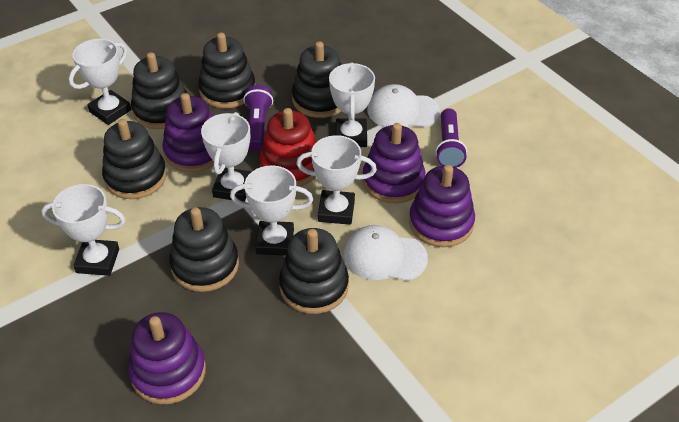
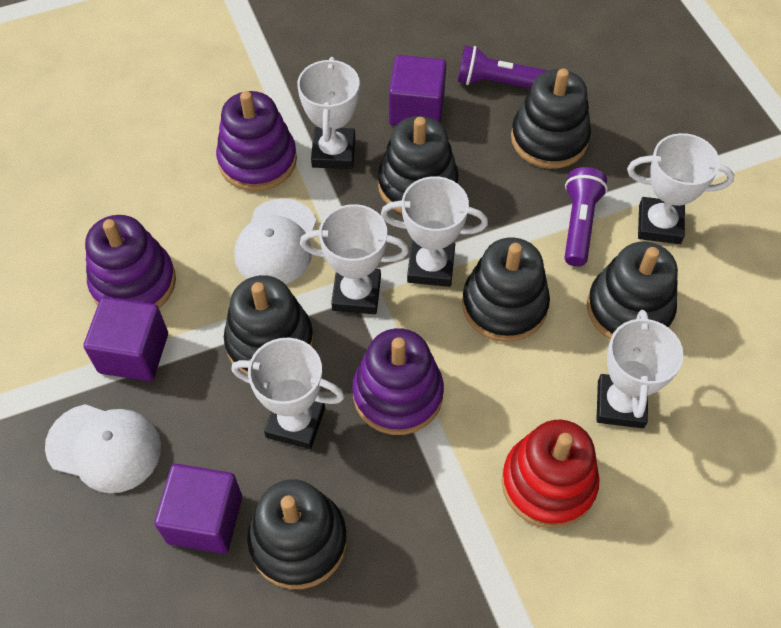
purple cube: 0 -> 3
purple stacking toy: 4 -> 3

